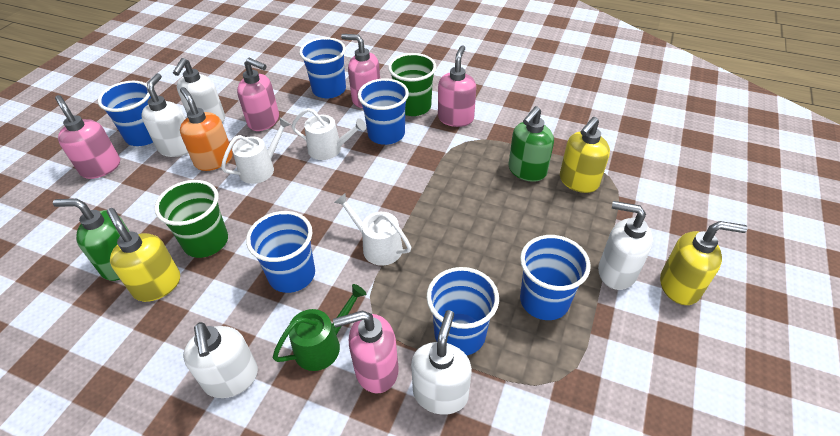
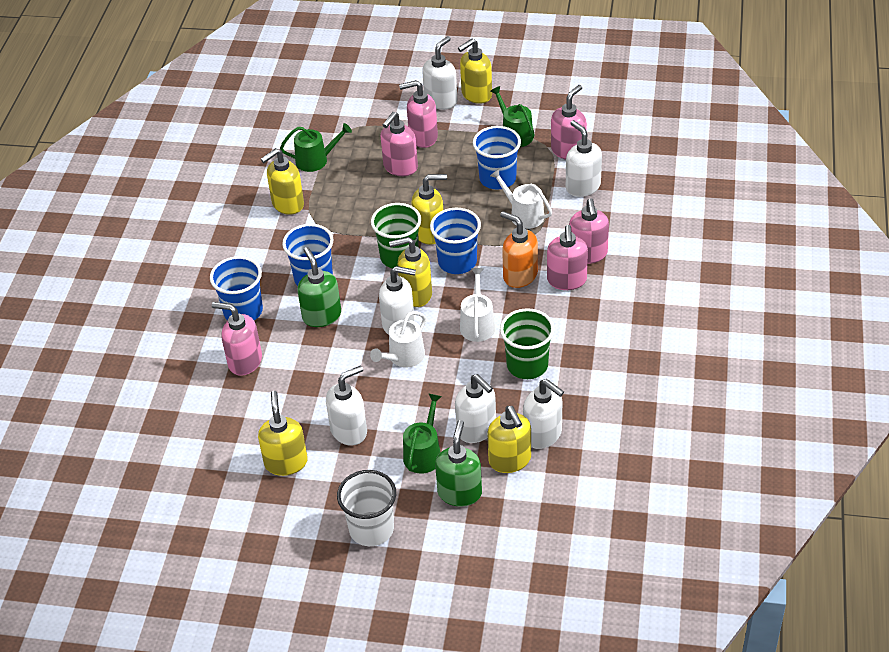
blue cup: 6 -> 4
green watering can: 1 -> 3
pink soap dispenser: 5 -> 6
white cup: 0 -> 1
white soap dispenser: 5 -> 6
yellow soap dispenser: 3 -> 6

